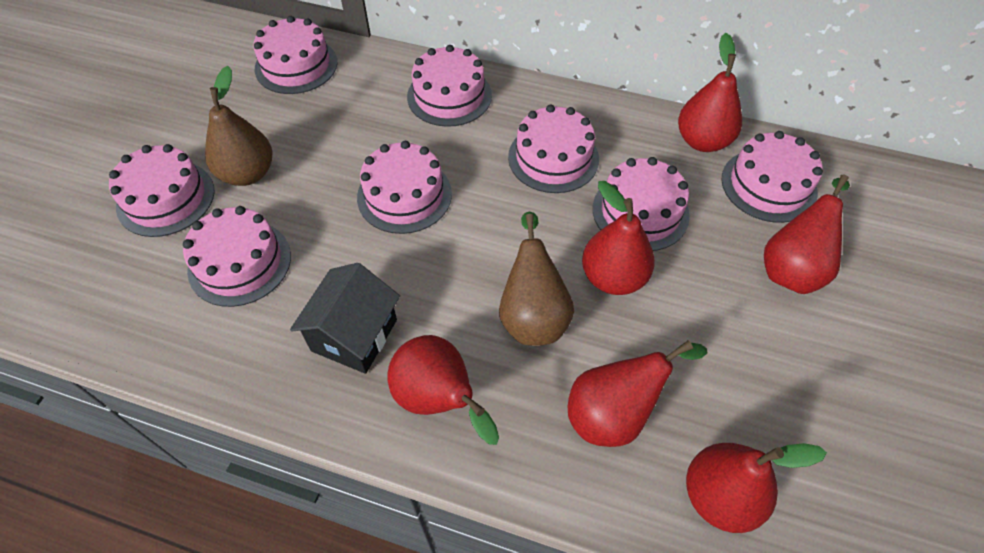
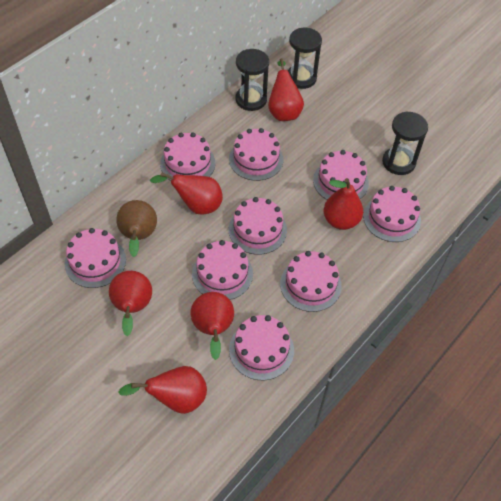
black hourglass: 0 -> 3
black house: 1 -> 0
brown pear: 2 -> 1
pink cake: 8 -> 9

